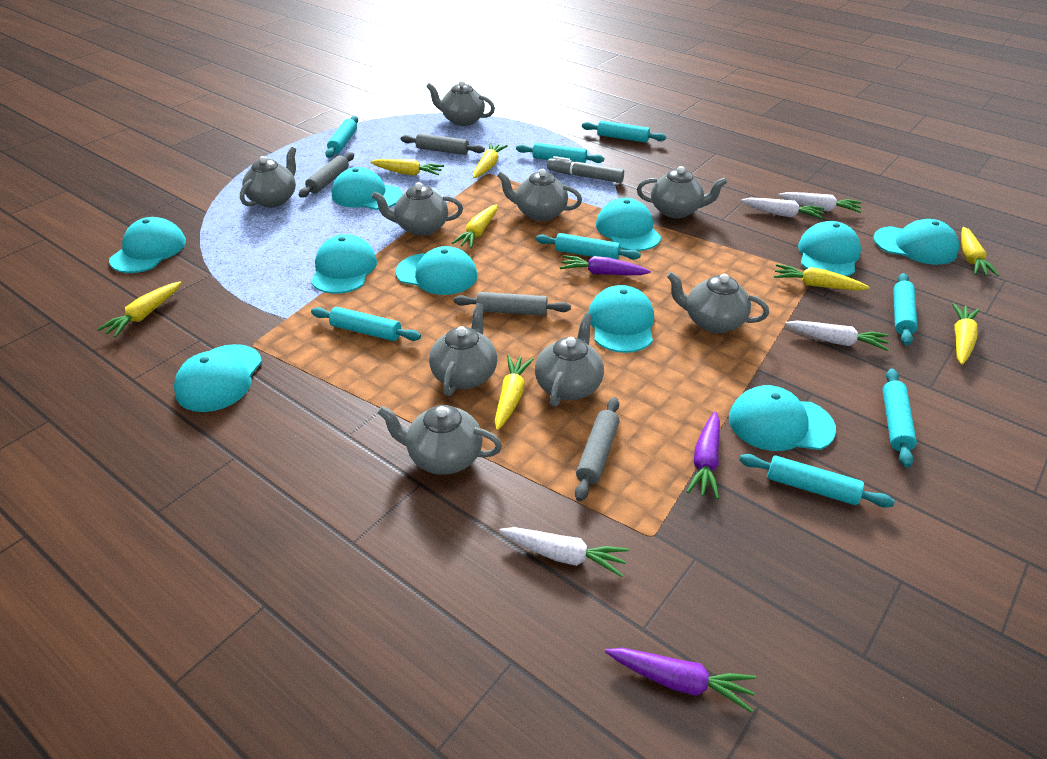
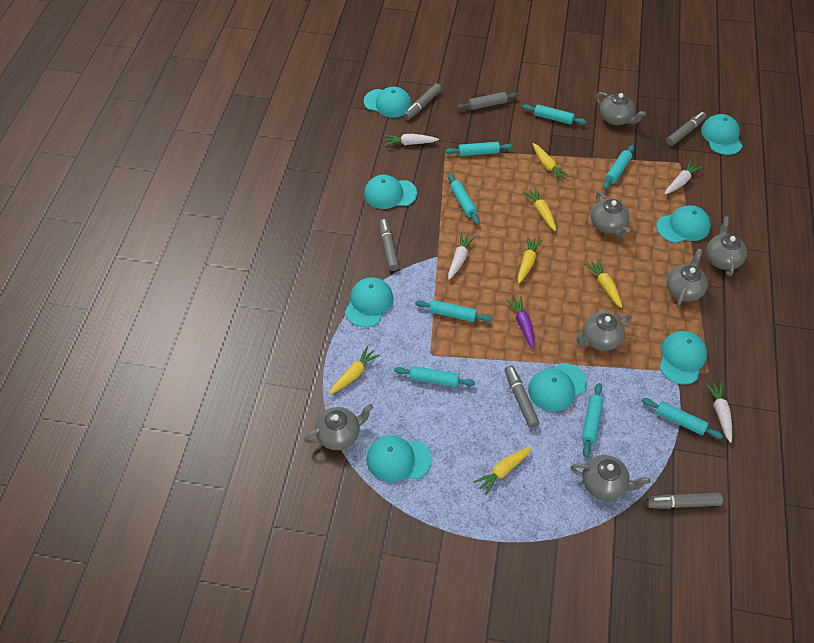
grey marker: 1 -> 5
grey rolling pin: 4 -> 1
grey teapot: 9 -> 7
purple carrot: 3 -> 1
turquoise cap: 10 -> 8
yellow carrot: 8 -> 6

